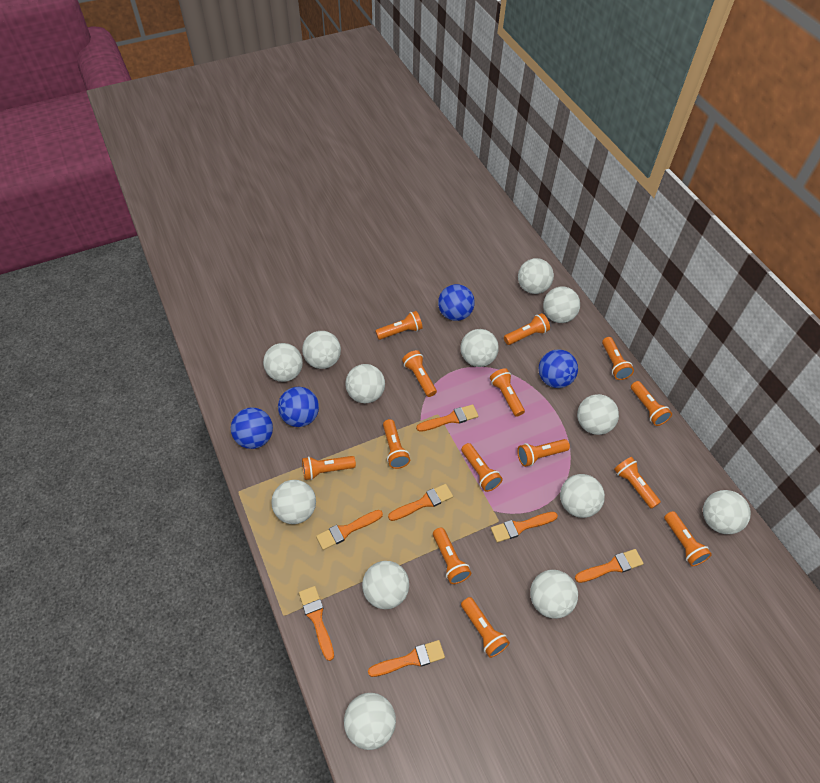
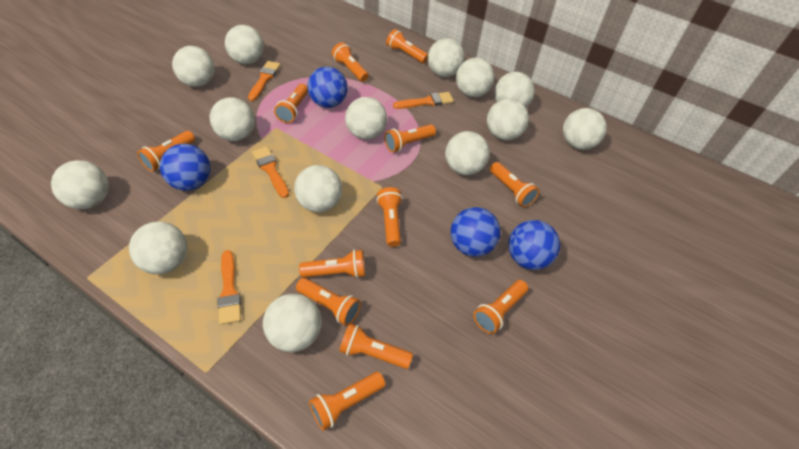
orange brush: 7 -> 4
orange flashlight: 14 -> 12
white ball: 13 -> 14

